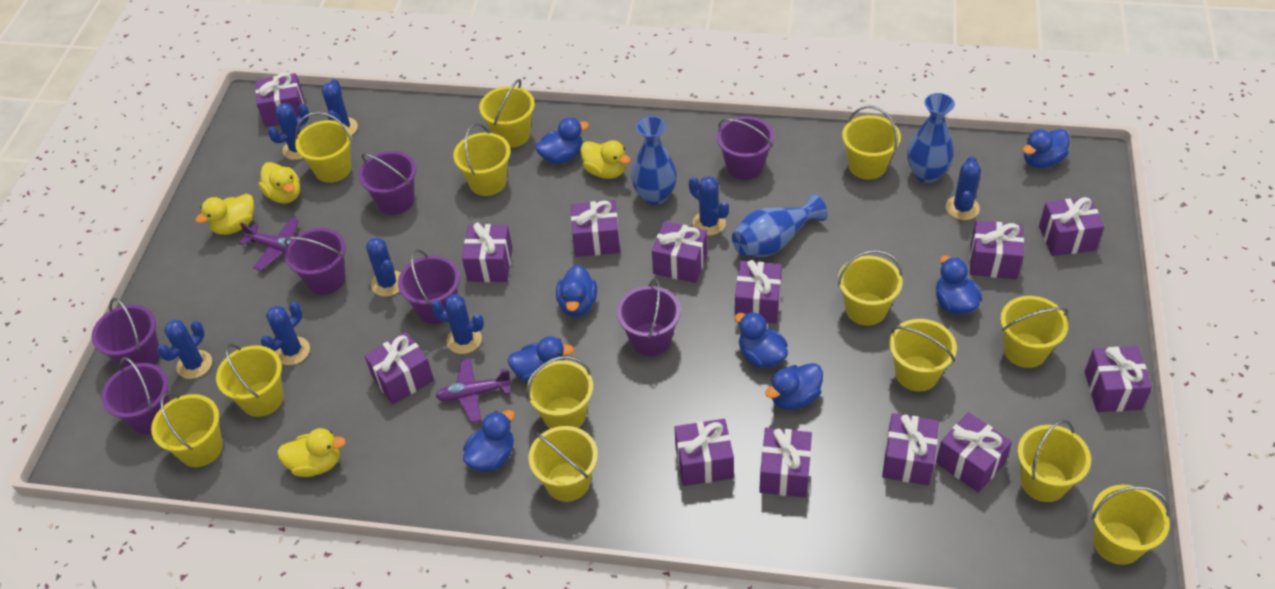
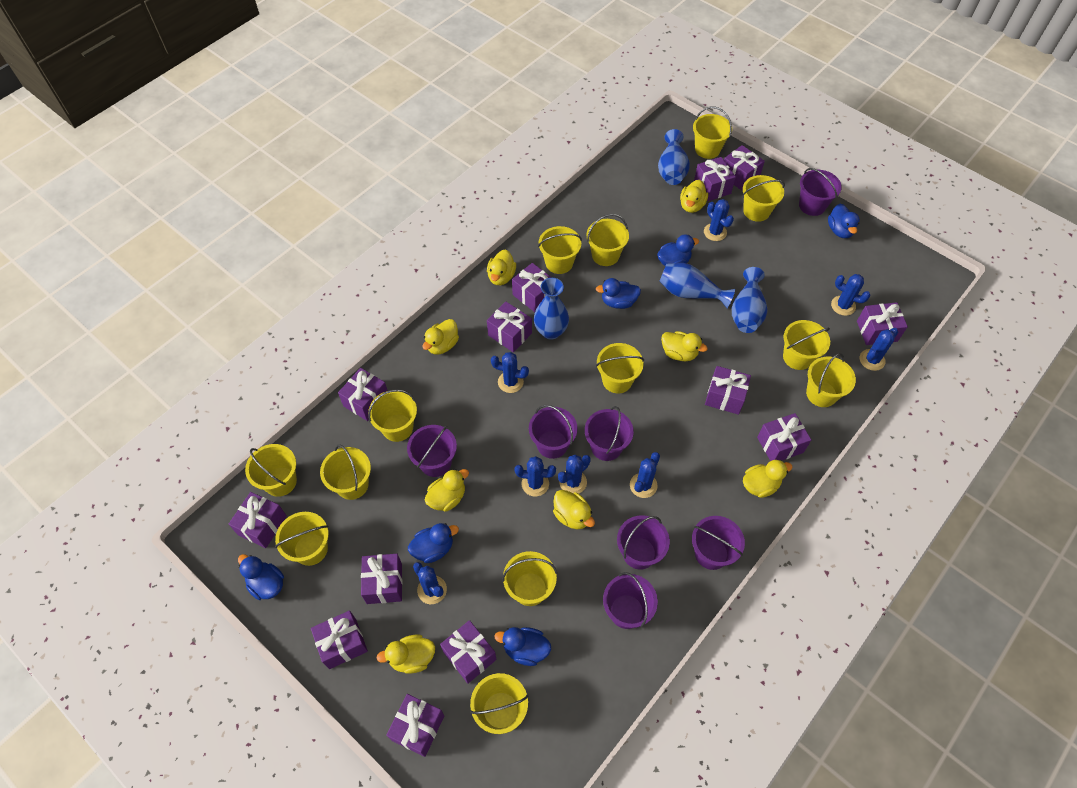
blue duck: 8 -> 6
blue vase: 3 -> 4
purple plane: 2 -> 0
yellow duck: 4 -> 8

